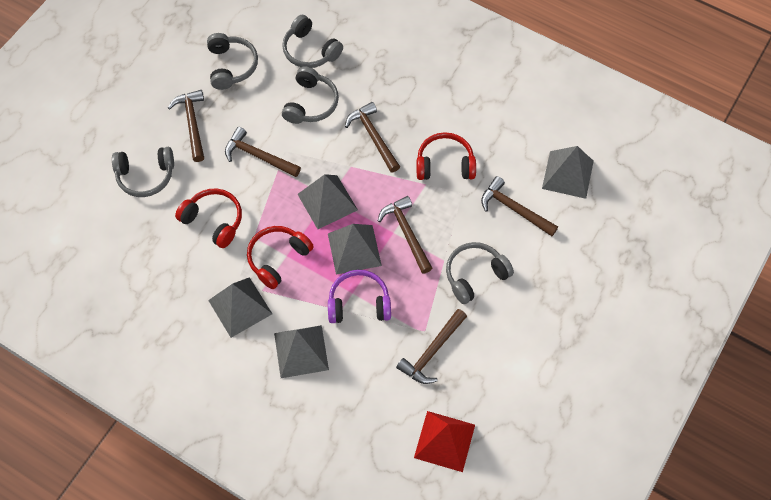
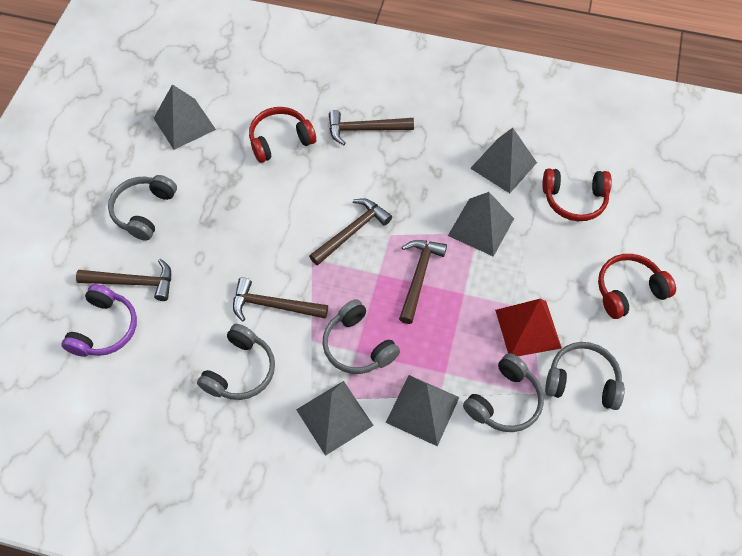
brown hammer: 6 -> 5

